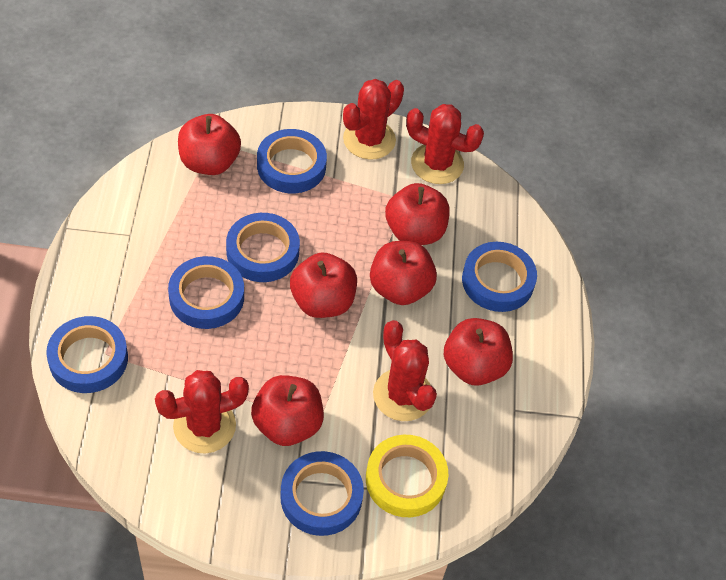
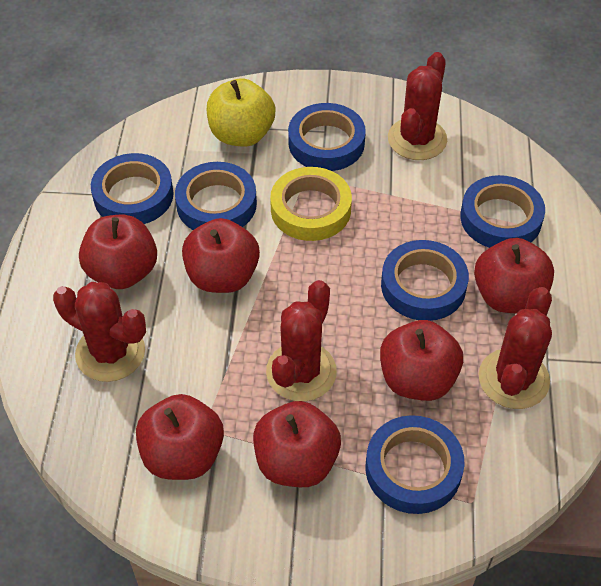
yellow apple: 0 -> 1

